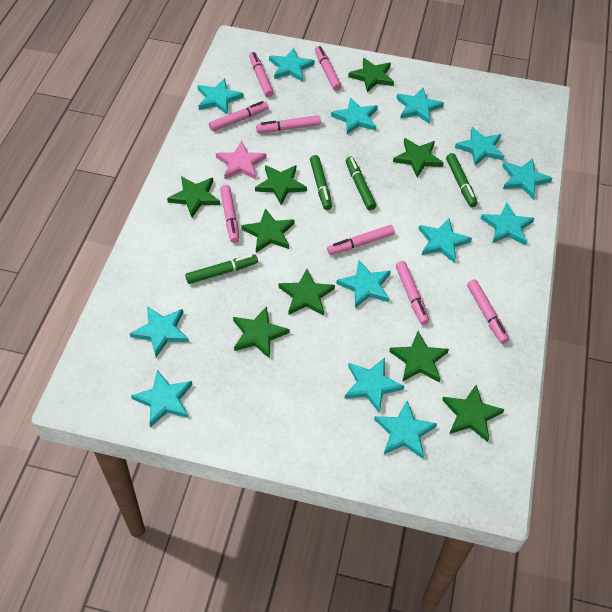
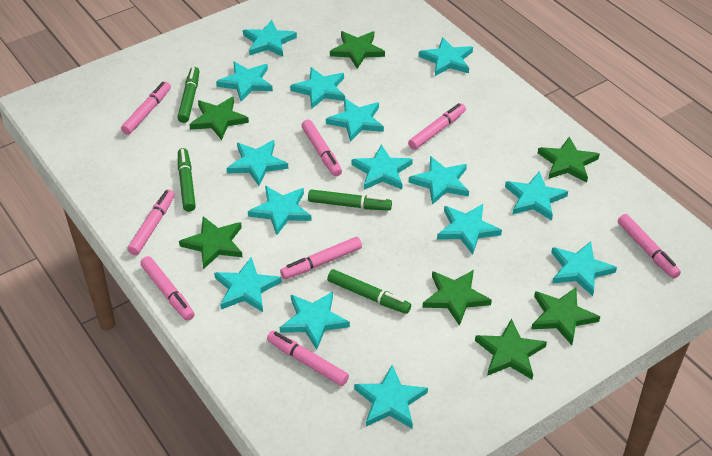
green star: 9 -> 7
pink star: 1 -> 0
turquoise star: 13 -> 15

